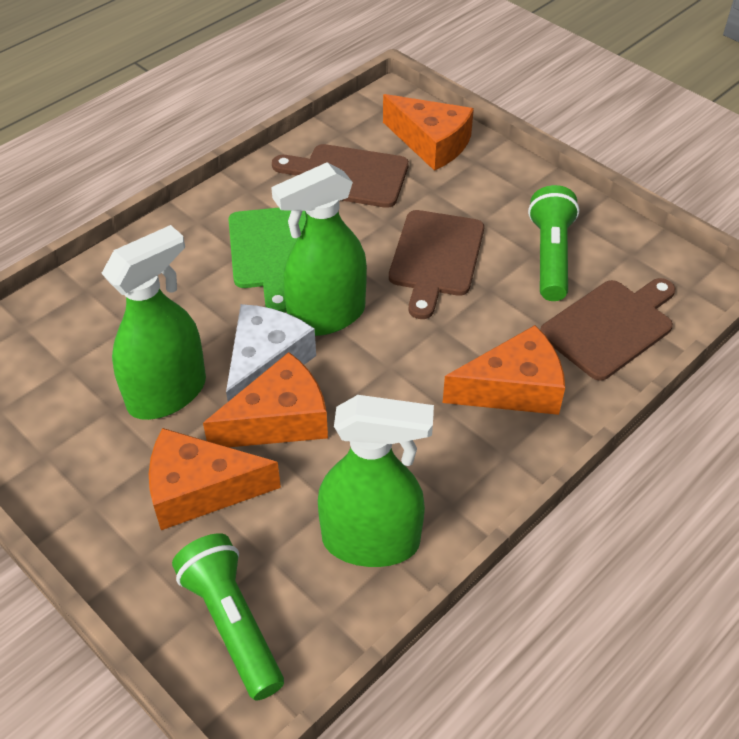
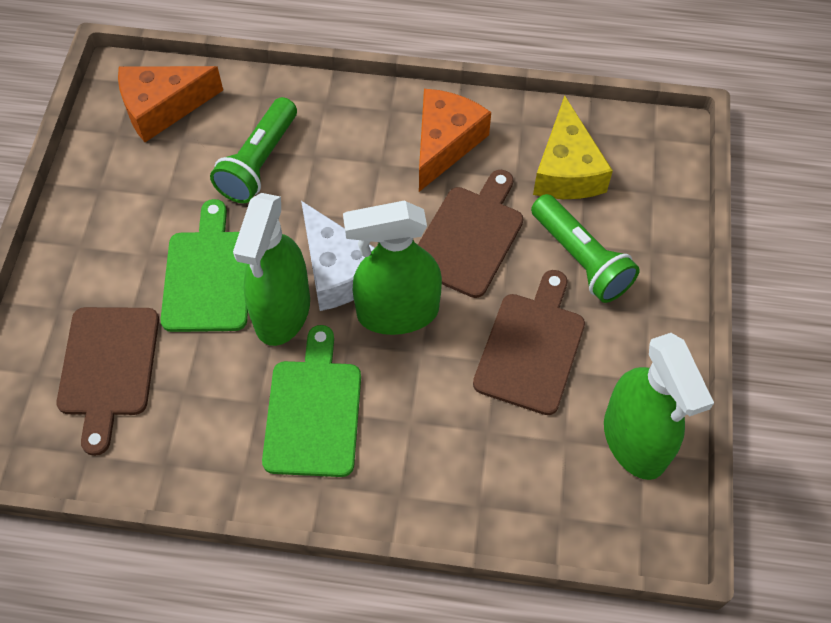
green cutting board: 1 -> 2
orange cheese: 4 -> 2
yellow cheese: 0 -> 1

